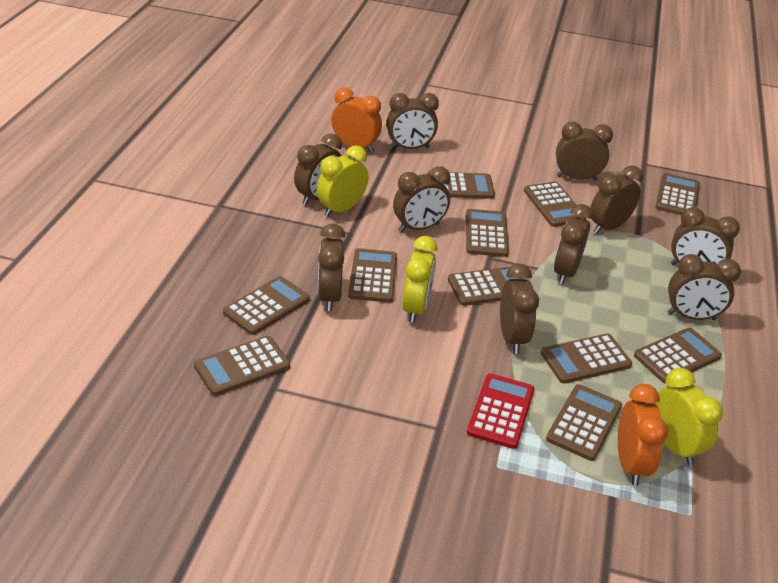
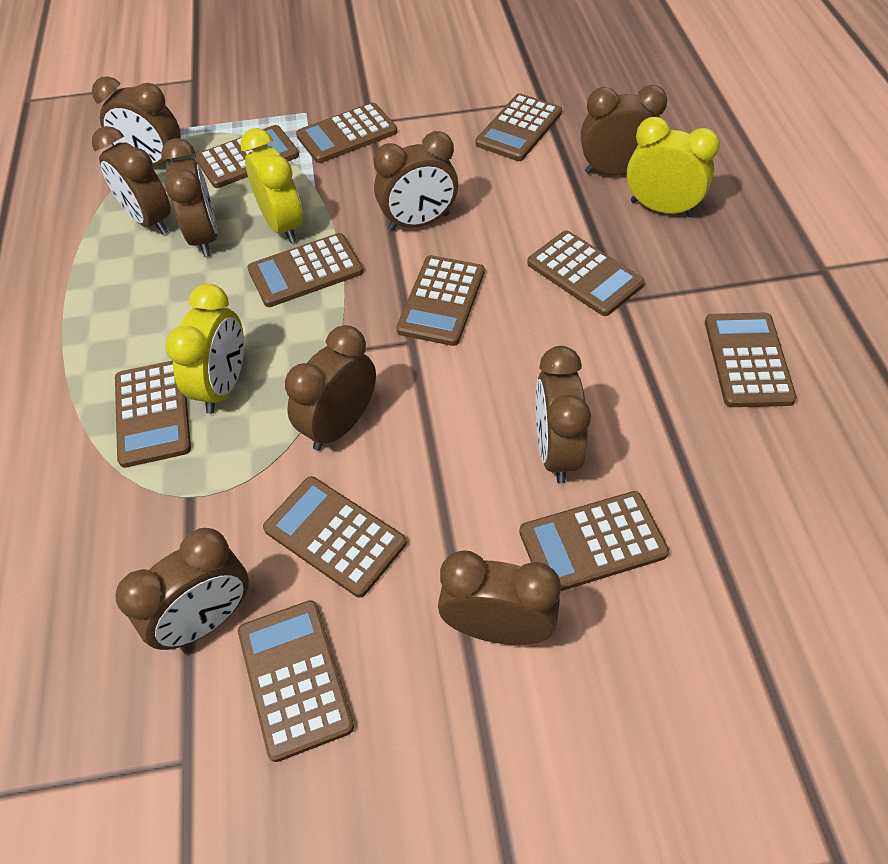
brown clock: 10 -> 9
orange clock: 2 -> 0
red calculator: 1 -> 0

